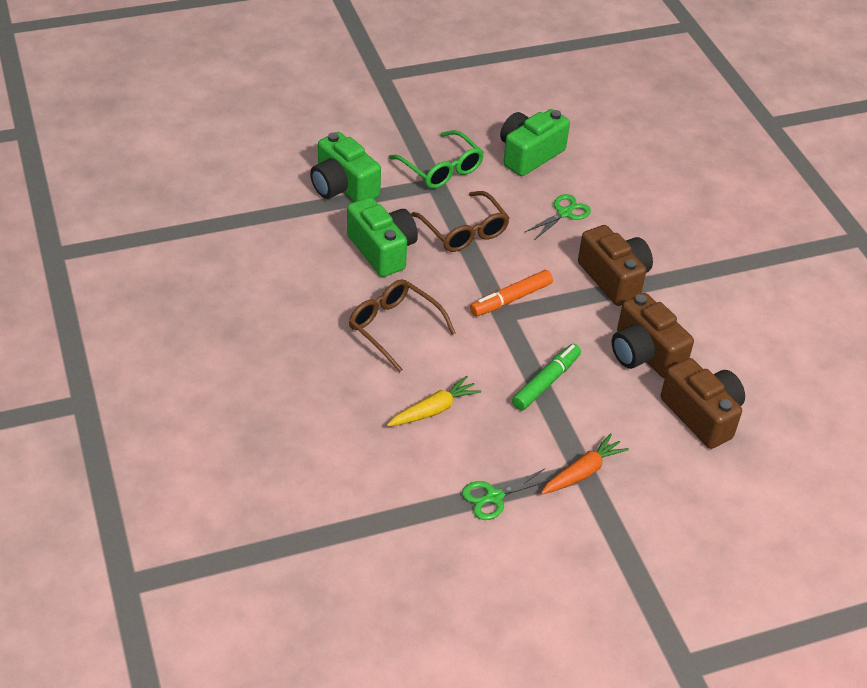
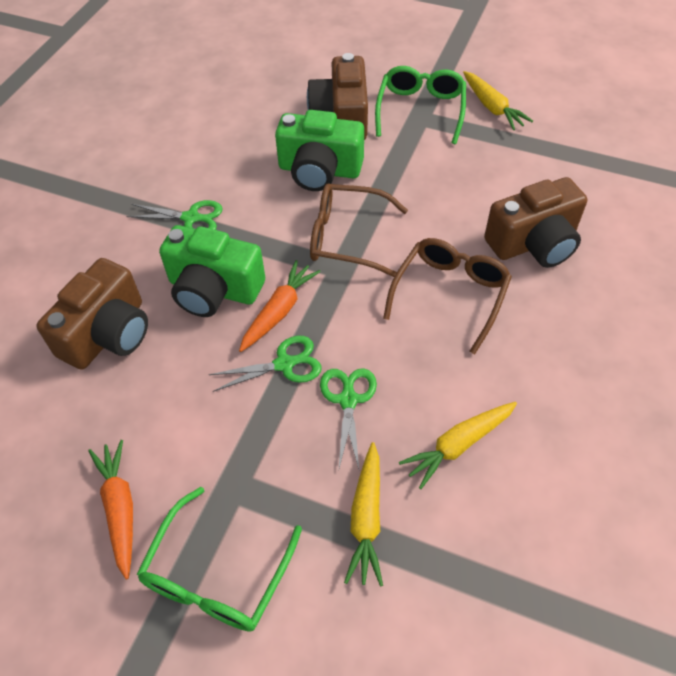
green camera: 3 -> 2
green glasses: 1 -> 2
green marker: 1 -> 0
green scissors: 2 -> 3
orange carrot: 1 -> 2
orange marker: 1 -> 0
yellow carrot: 1 -> 3

